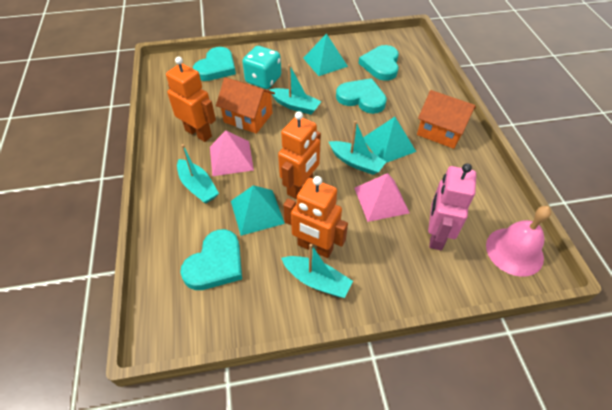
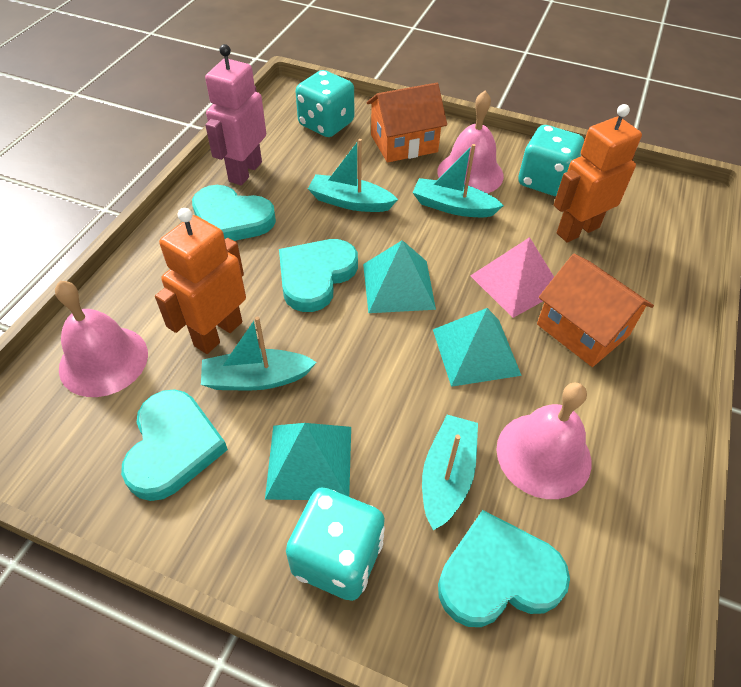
orange robot: 3 -> 2
pink bell: 1 -> 3
pink pyramid: 2 -> 1
turquoise dice: 1 -> 3

